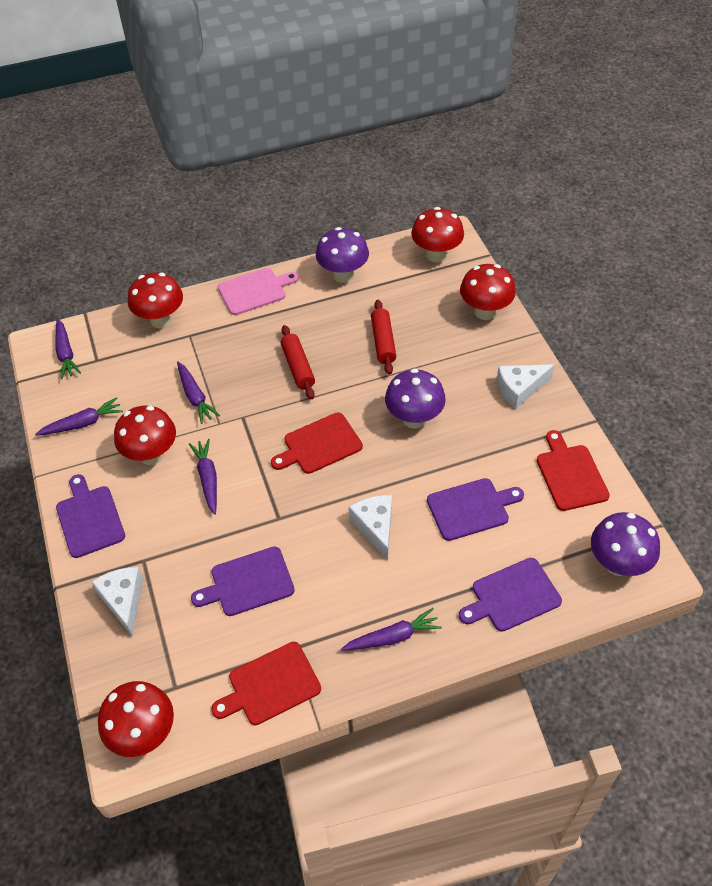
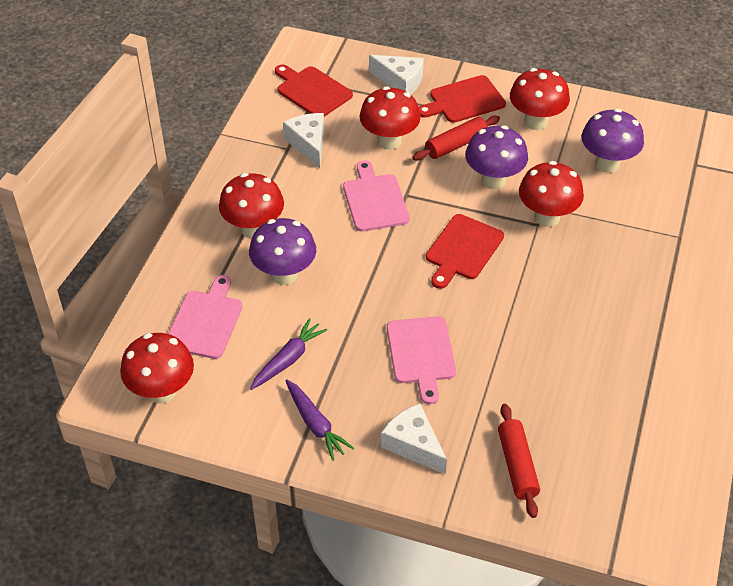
pink cutting board: 1 -> 3
purple carrot: 5 -> 2
purple cutting board: 4 -> 0

